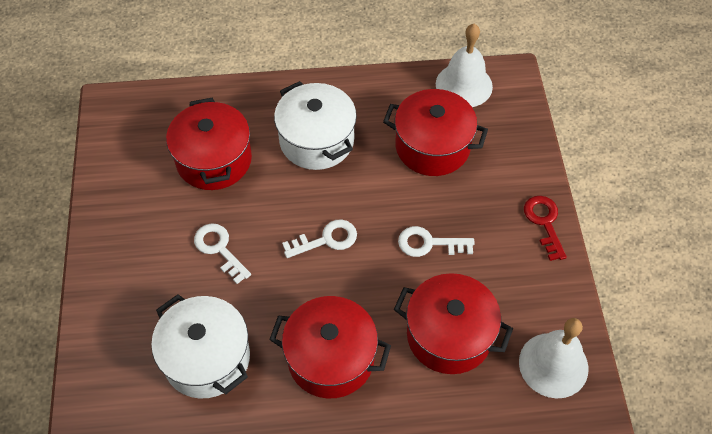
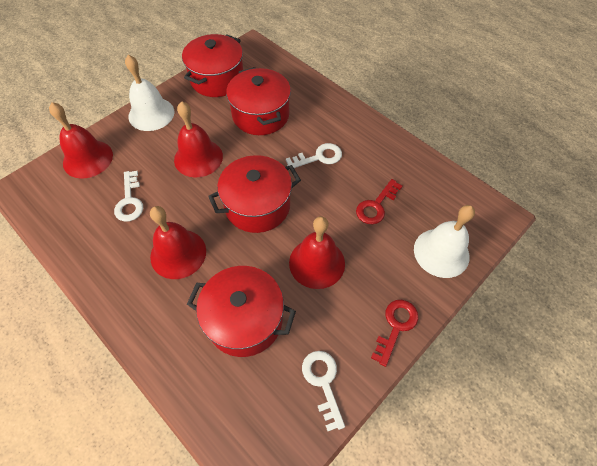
red bell: 0 -> 4
red key: 1 -> 2
white pot: 2 -> 0

